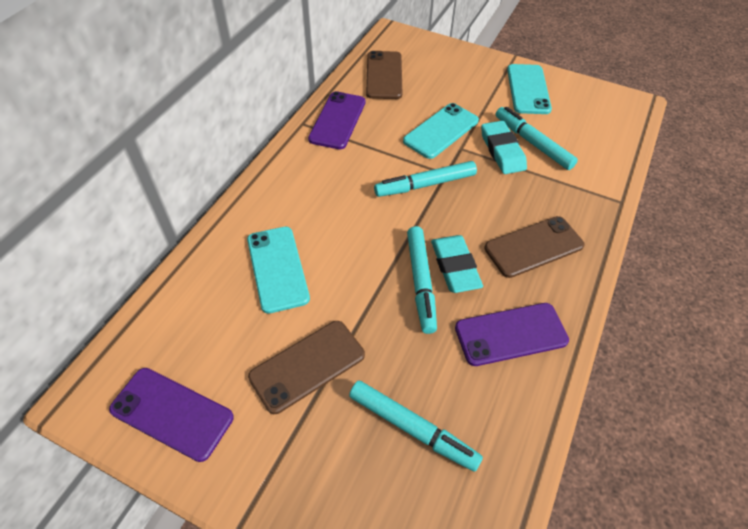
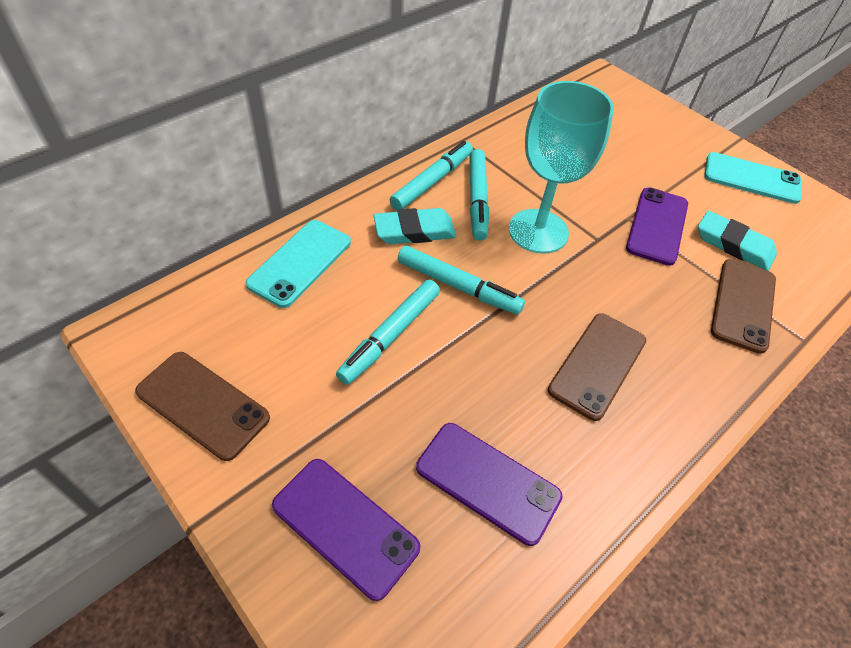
turquoise goblet: 0 -> 1
turquoise phone: 3 -> 2

